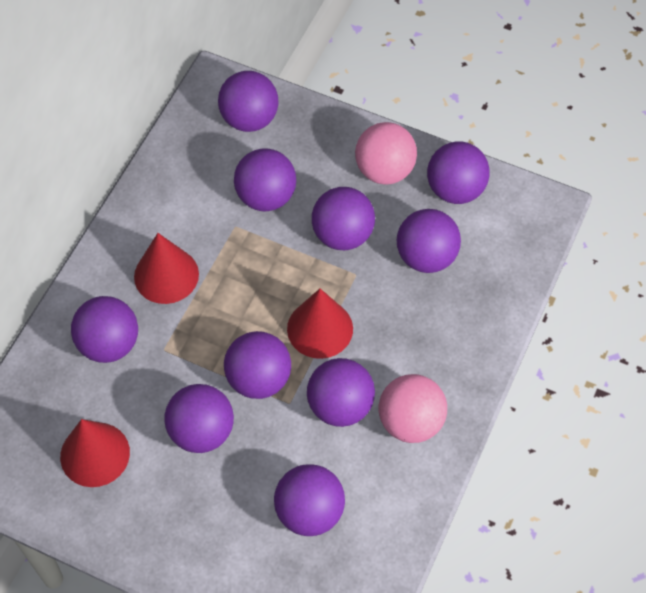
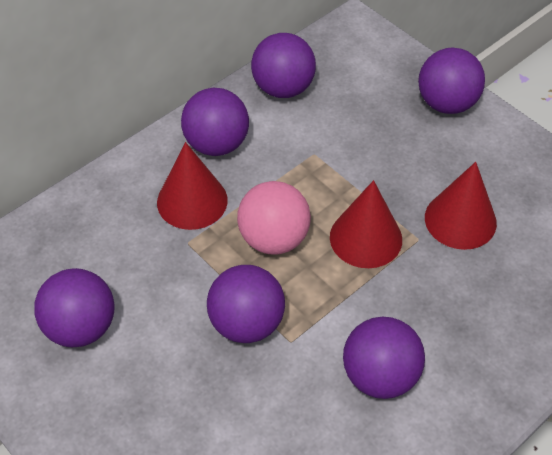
pink ball: 2 -> 1
purple ball: 10 -> 6

